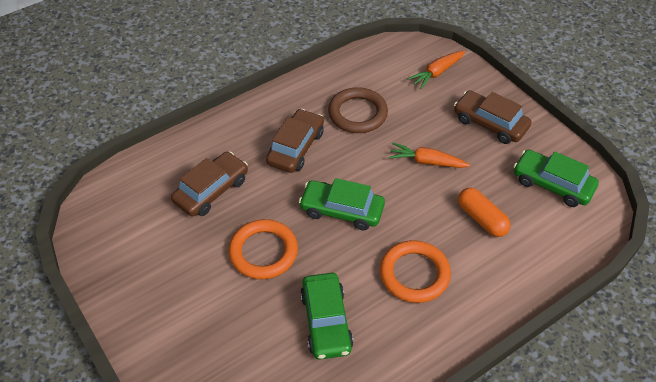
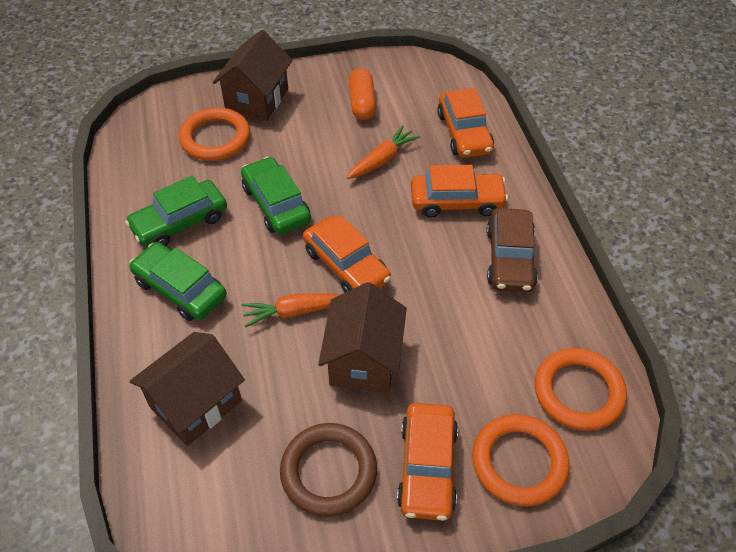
brown car: 3 -> 1
brown house: 0 -> 3
orange car: 0 -> 4
orange ring: 2 -> 3

